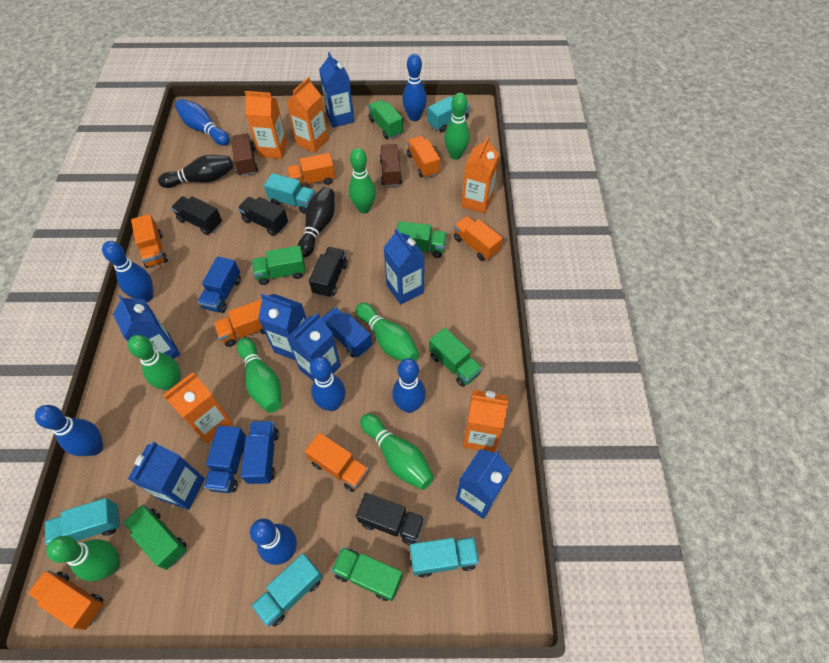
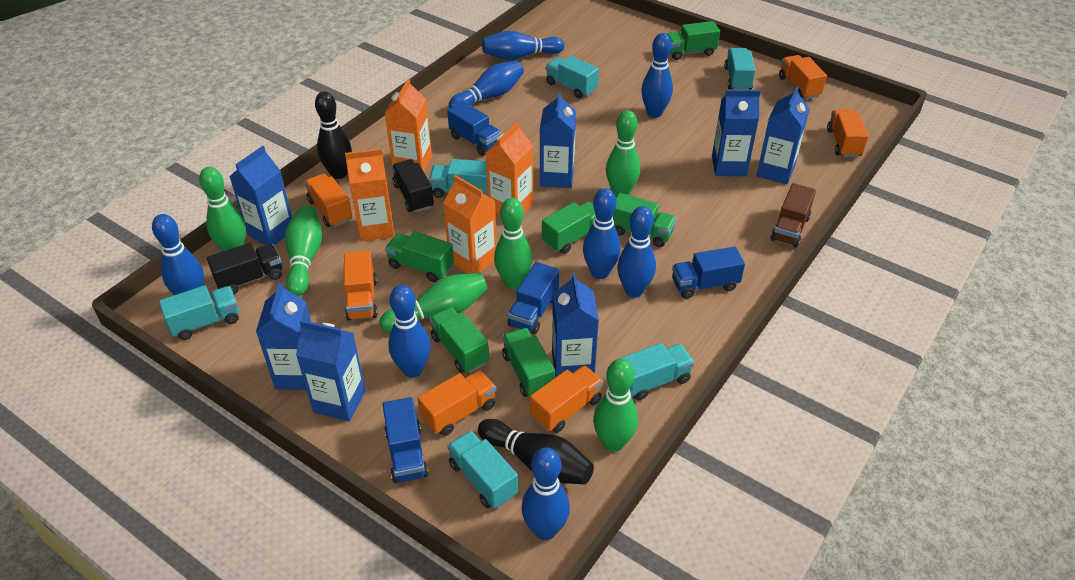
black truck: 4 -> 2
blue bowling pin: 7 -> 8
brown truck: 2 -> 1
green bowling pin: 7 -> 6
orange carton: 5 -> 4
orange truck: 7 -> 6
turquoise truck: 5 -> 6

